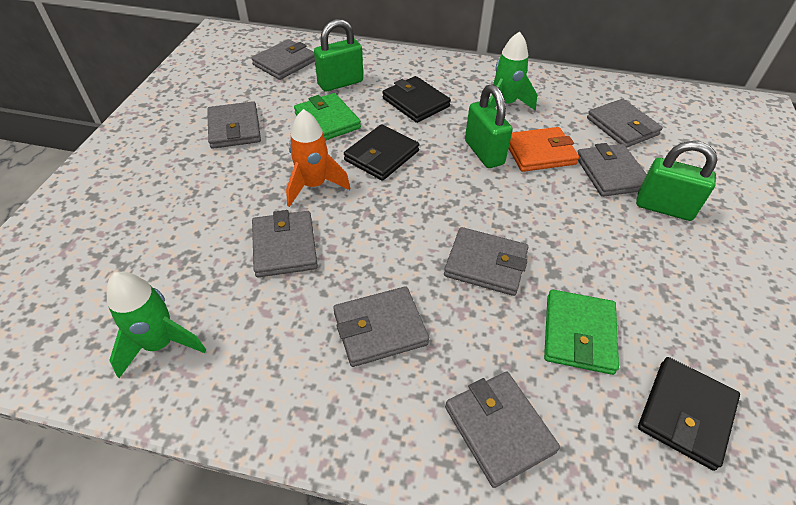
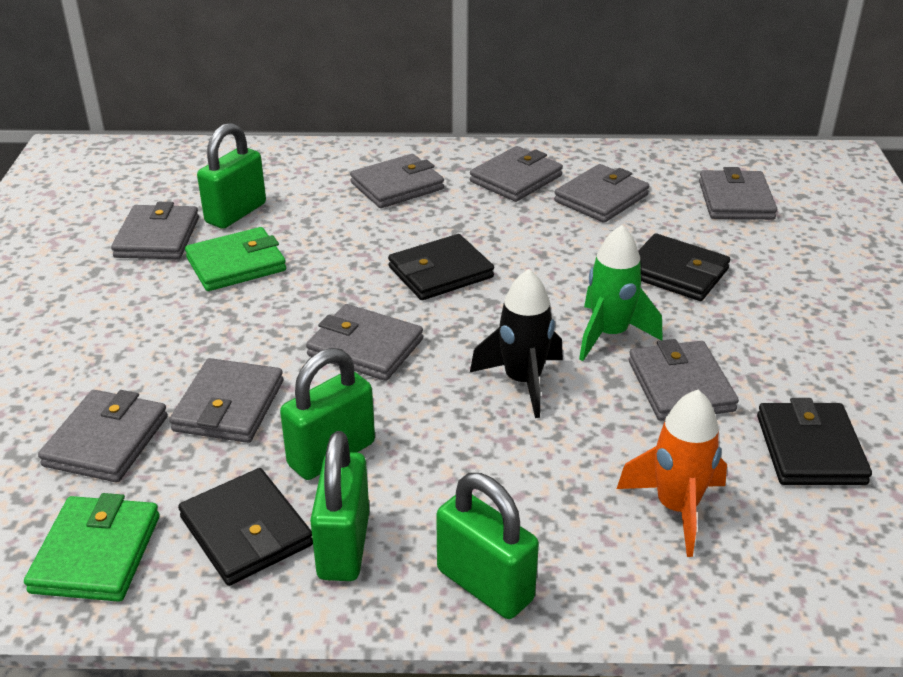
black rocket: 0 -> 1
black wallet: 3 -> 4
green padlock: 3 -> 4
green rocket: 2 -> 1
grey wallet: 8 -> 9
orange wallet: 1 -> 0

